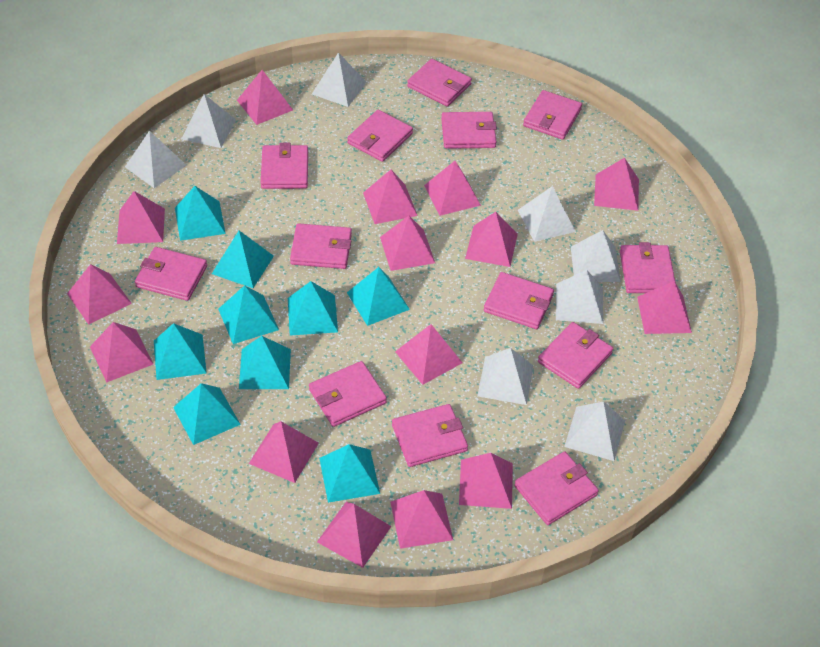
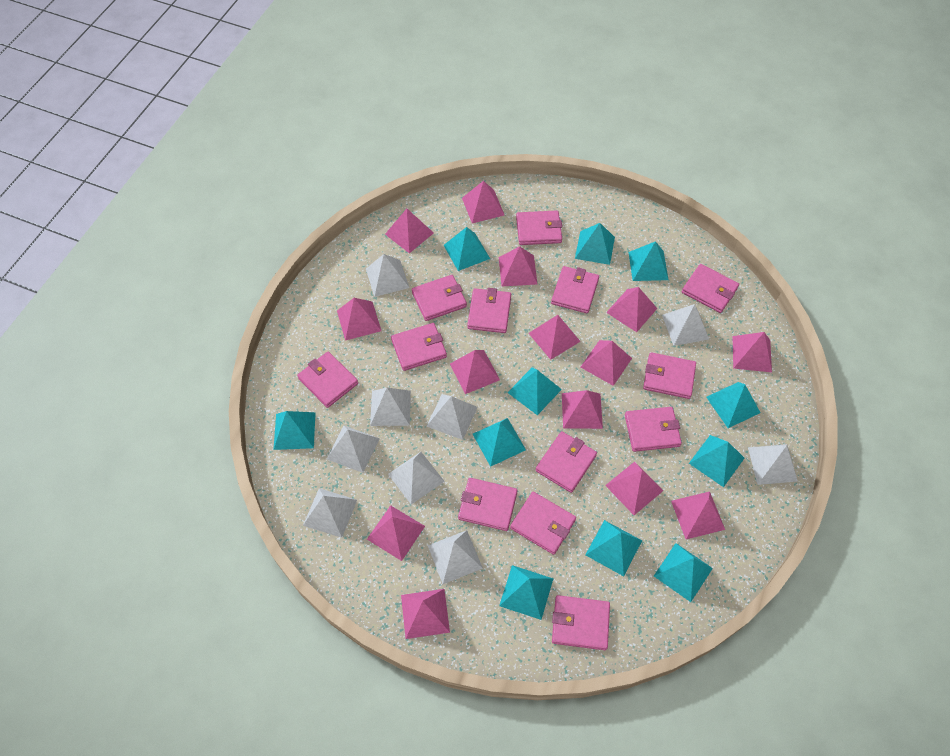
pink pyramid: 15 -> 14
turquoise pyramid: 9 -> 11
white pyramid: 8 -> 9

